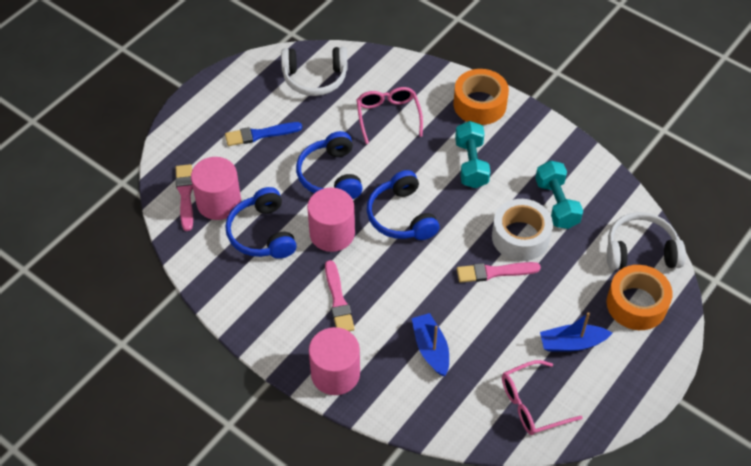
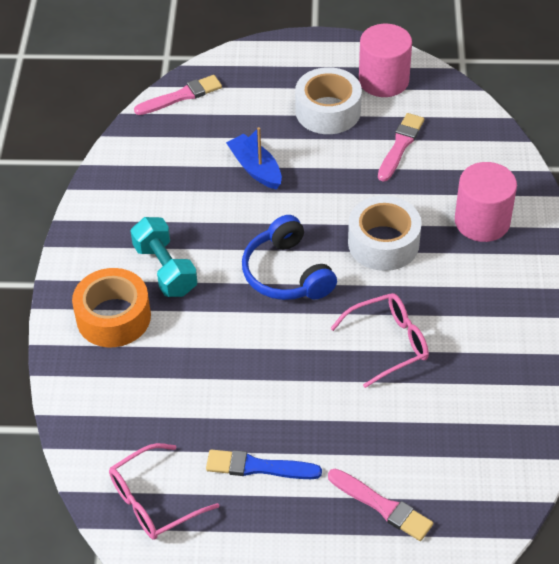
blue boat: 2 -> 1
blue headphones: 3 -> 1
orange tape: 2 -> 1
pink cylinder: 3 -> 2
turquoise dumbbell: 2 -> 1
white headphones: 2 -> 0
white tape: 1 -> 2

